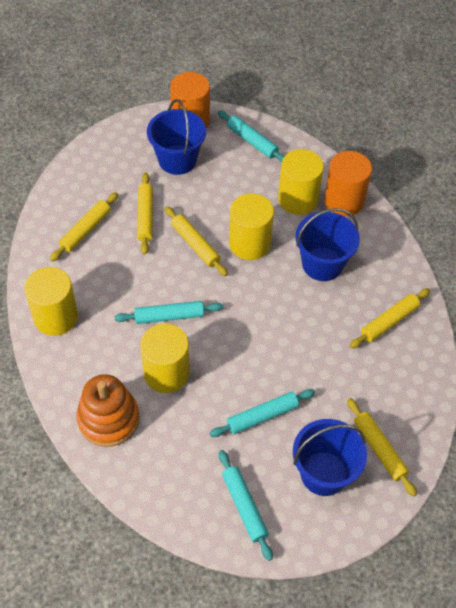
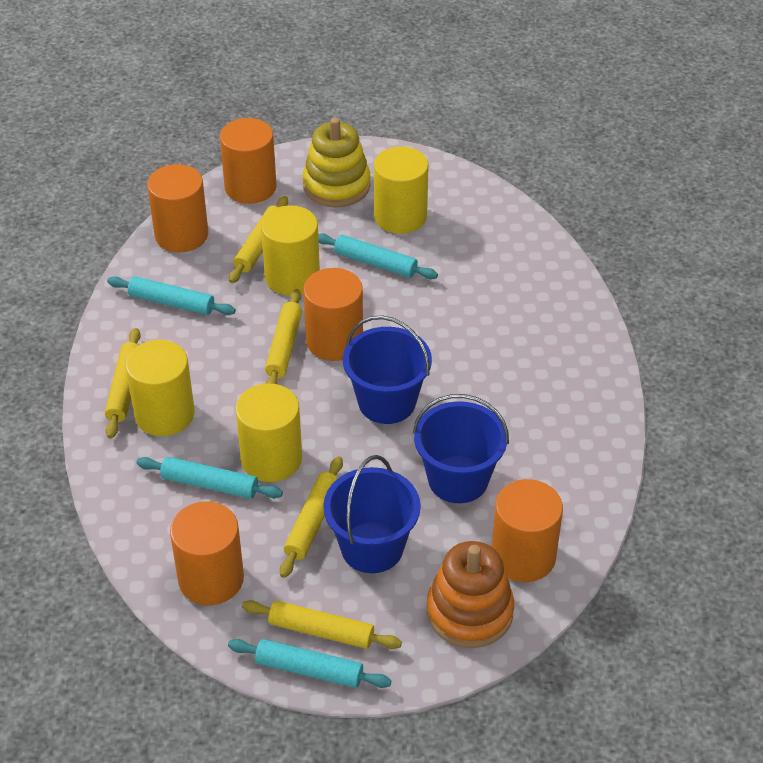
orange cylinder: 2 -> 5
yellow stacking toy: 0 -> 1

